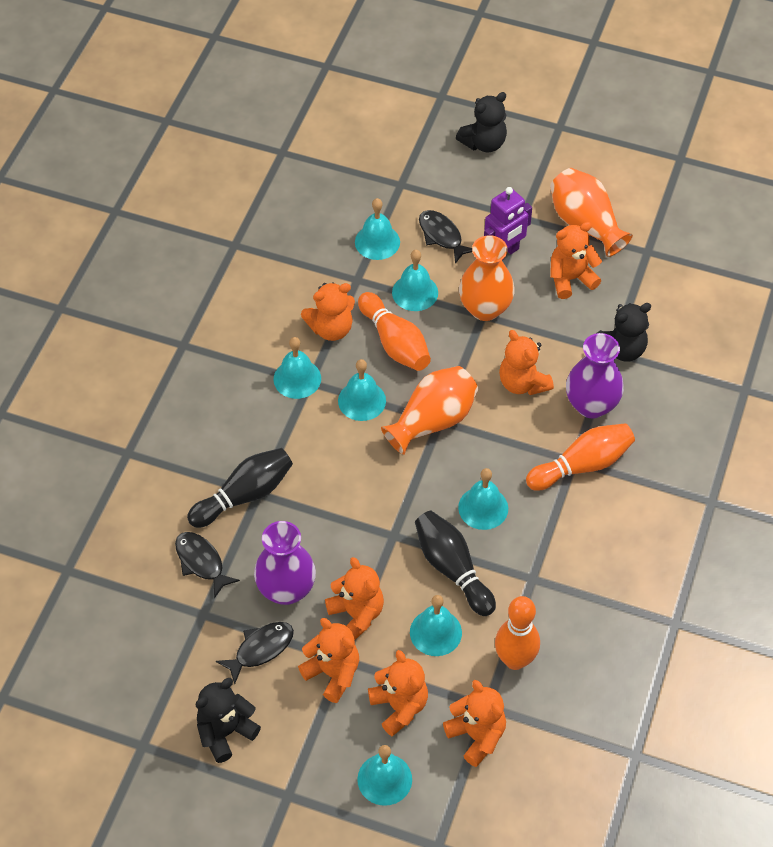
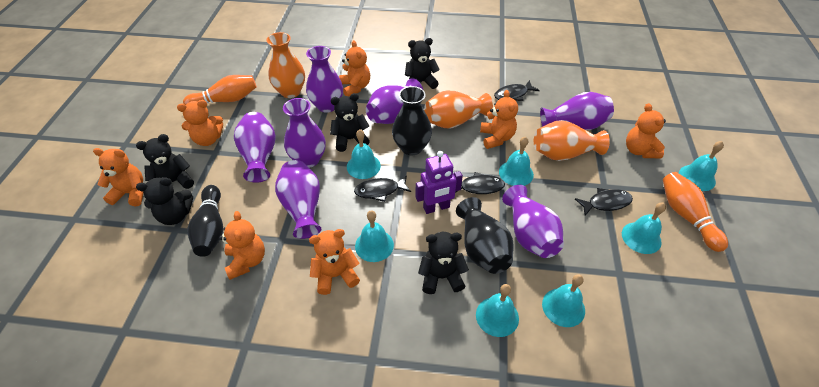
black bowling pin: 2 -> 1
black fish: 3 -> 4
black teddy bear: 3 -> 5
black vase: 0 -> 2
orange bowling pin: 3 -> 2
purple vase: 2 -> 7

